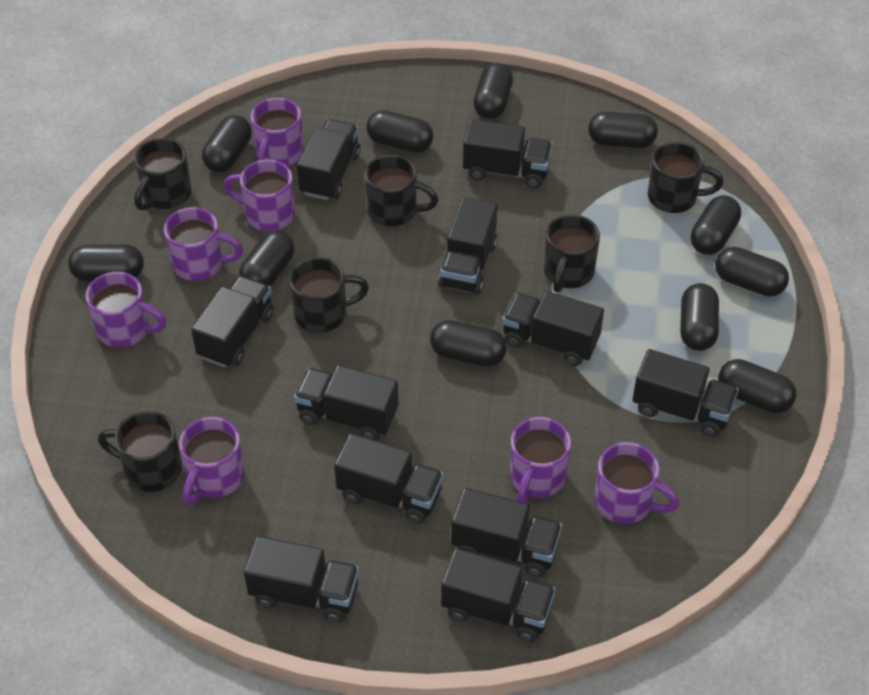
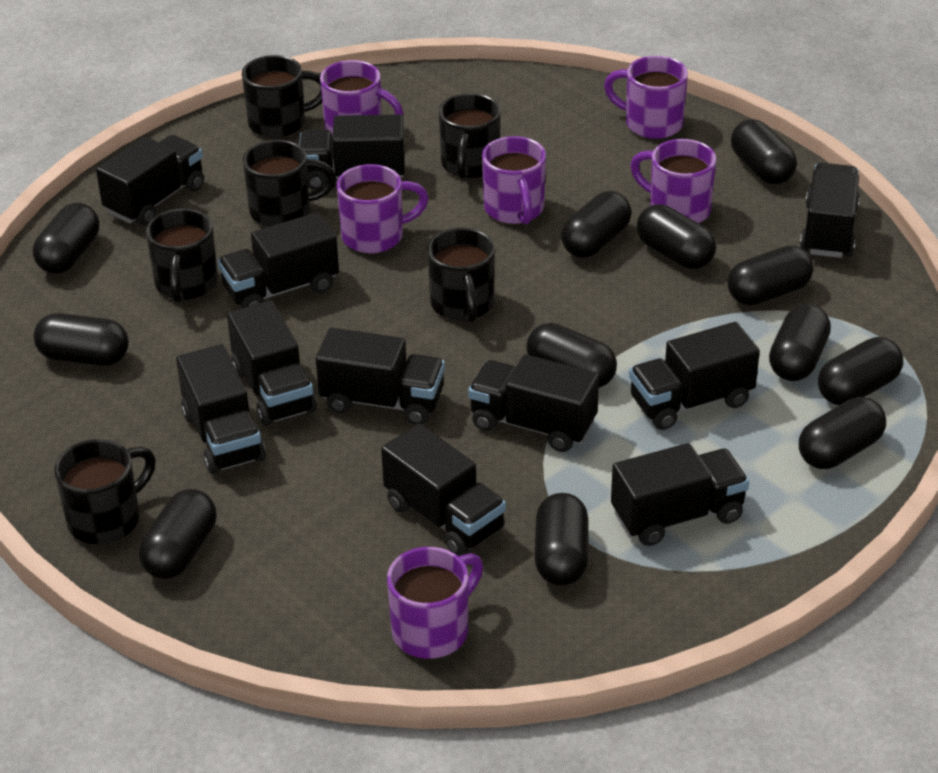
black capsule: 11 -> 12
purple mug: 7 -> 6

